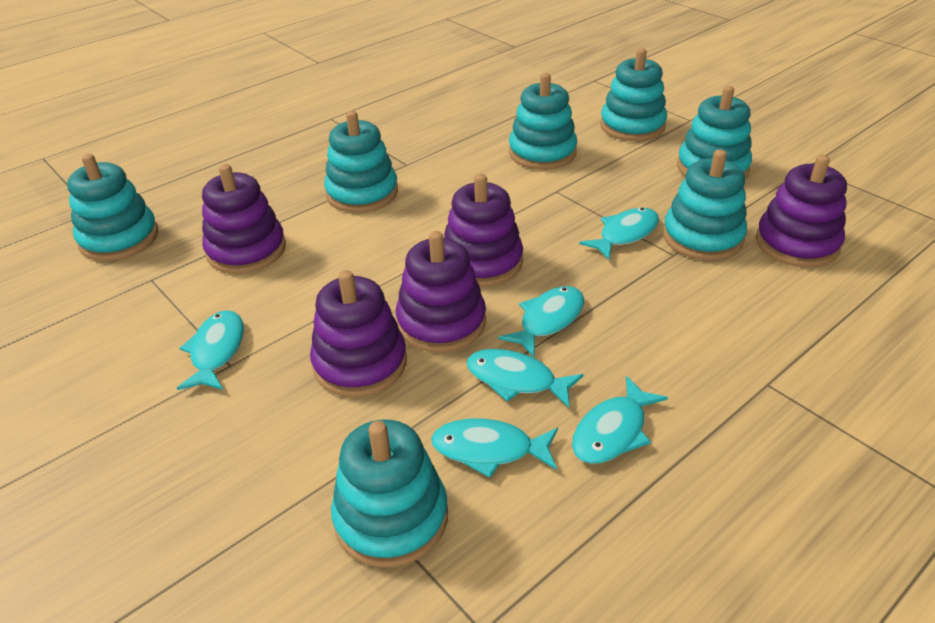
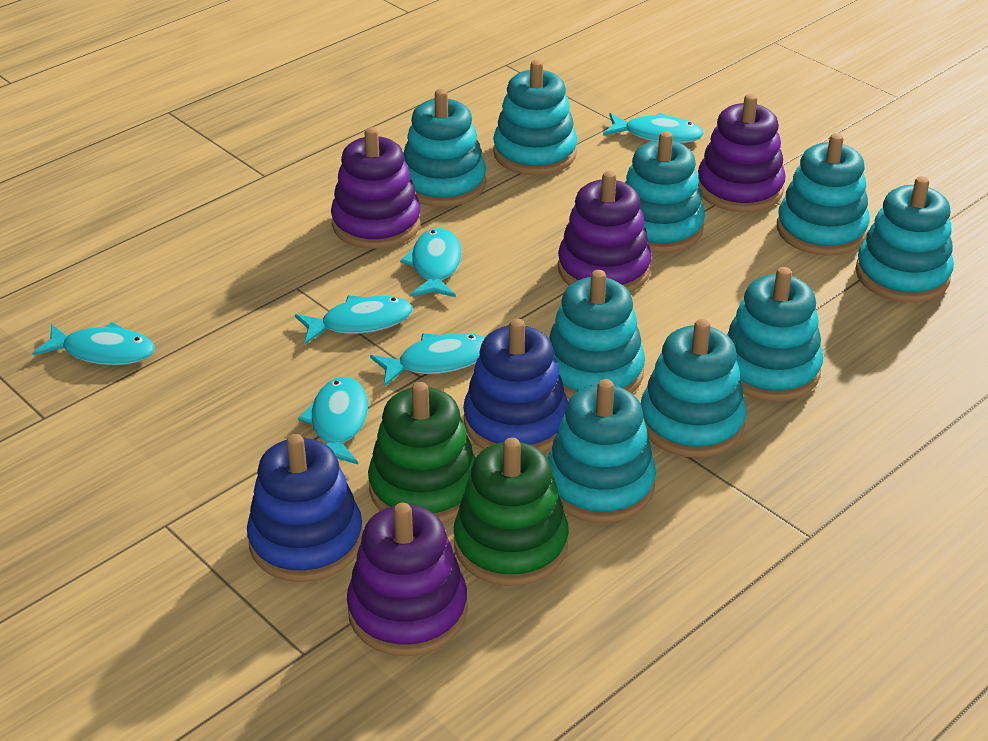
blue stacking toy: 0 -> 2
green stacking toy: 0 -> 2
purple stacking toy: 5 -> 4
turquoise stacking toy: 7 -> 9

